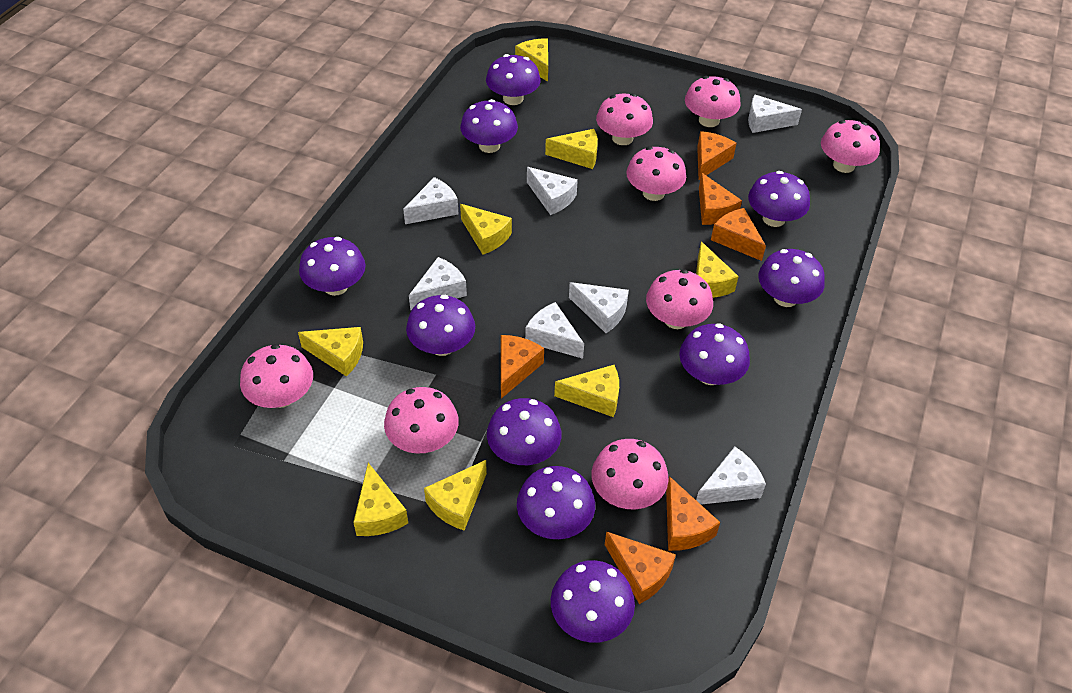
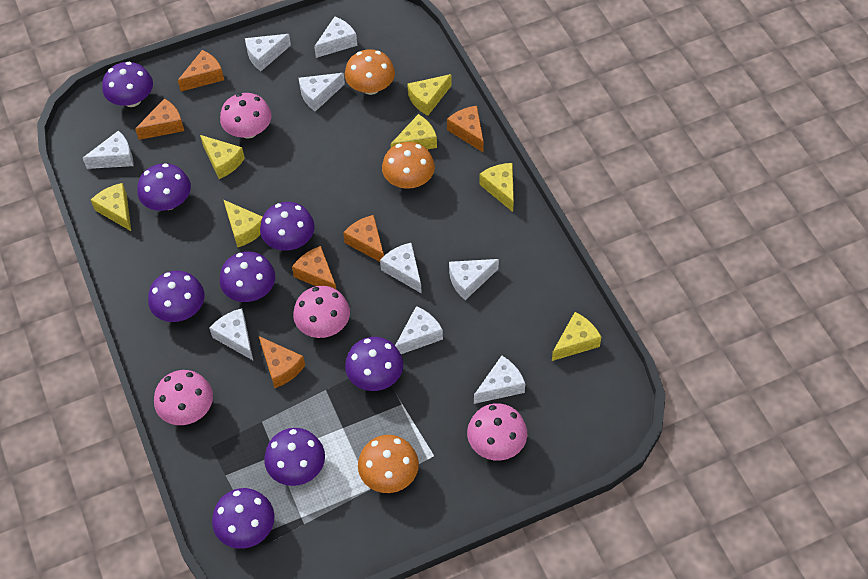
orange mushroom: 0 -> 3
pink mushroom: 8 -> 4
purple mushroom: 10 -> 8
white cheese: 7 -> 9
yellow cheese: 8 -> 7

